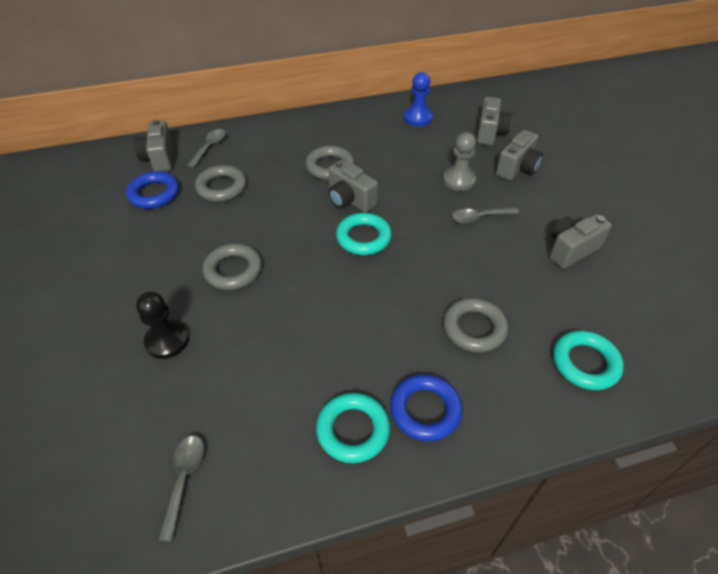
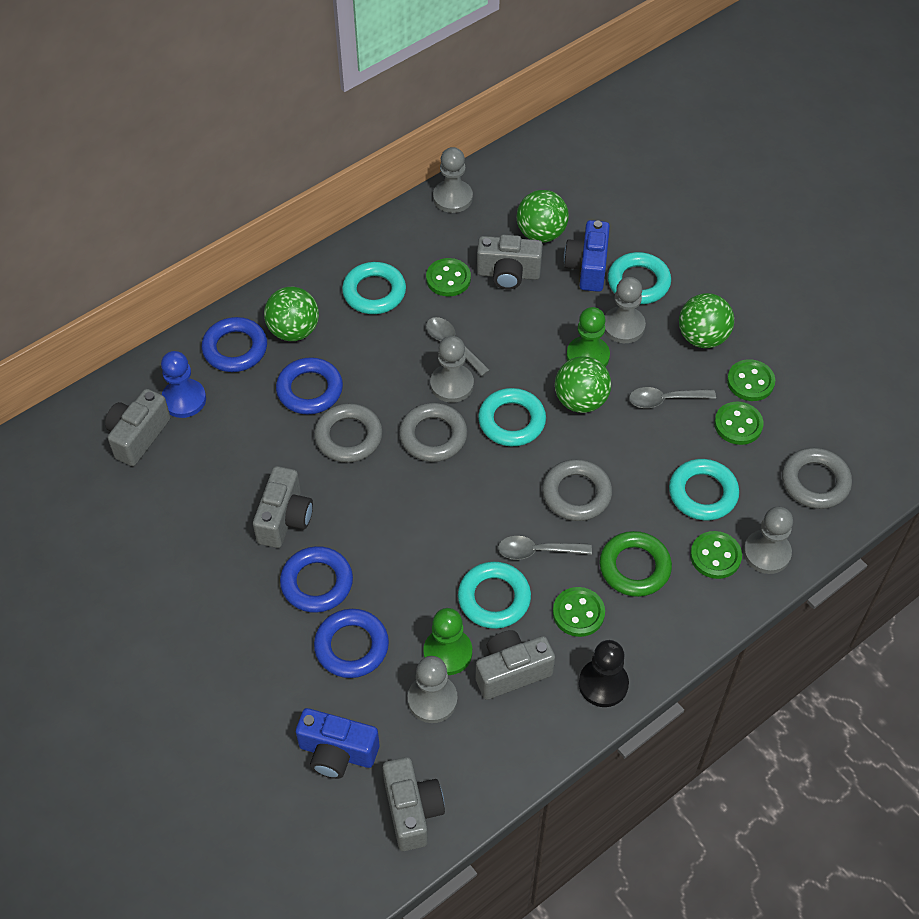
blue camera: 0 -> 2
blue ring: 2 -> 4
green ball: 0 -> 4
green button: 0 -> 5
green pawn: 0 -> 2
green ring: 0 -> 1
grey pawn: 1 -> 5
turquoise ring: 3 -> 5

